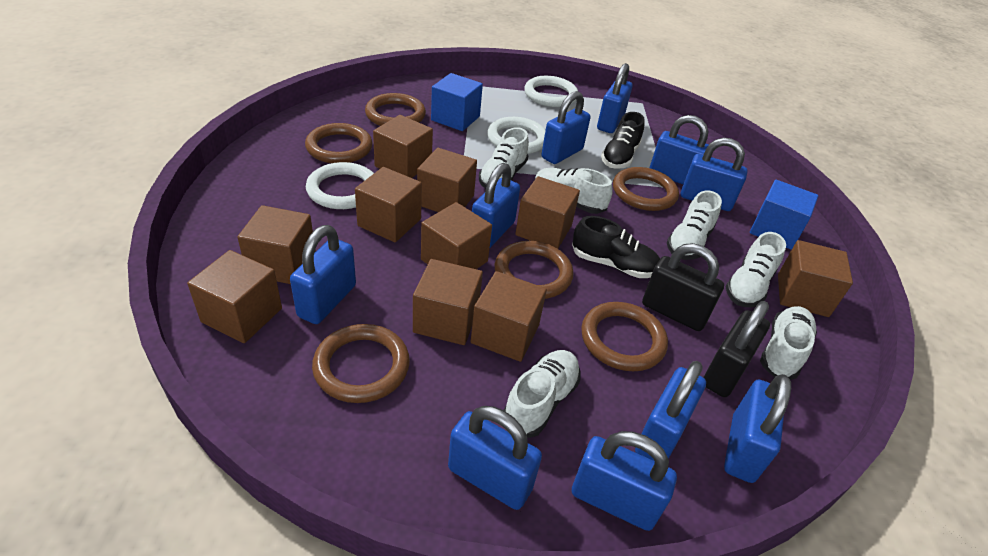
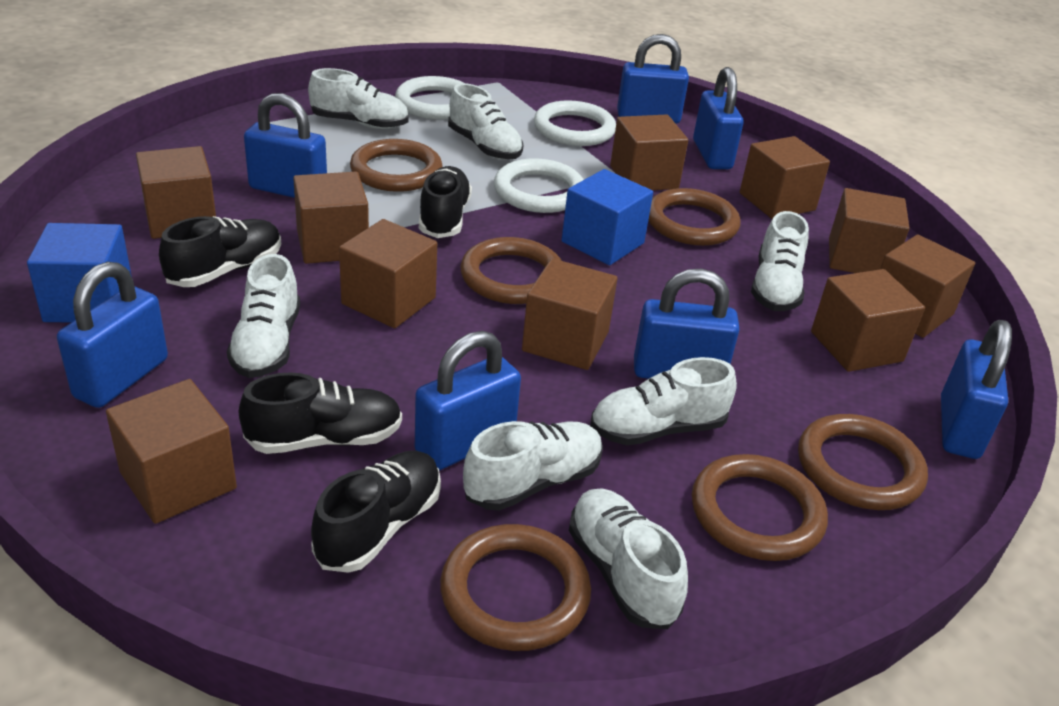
black padlock: 2 -> 0
black shoe: 2 -> 4
blue padlock: 10 -> 7
white shoe: 6 -> 7

